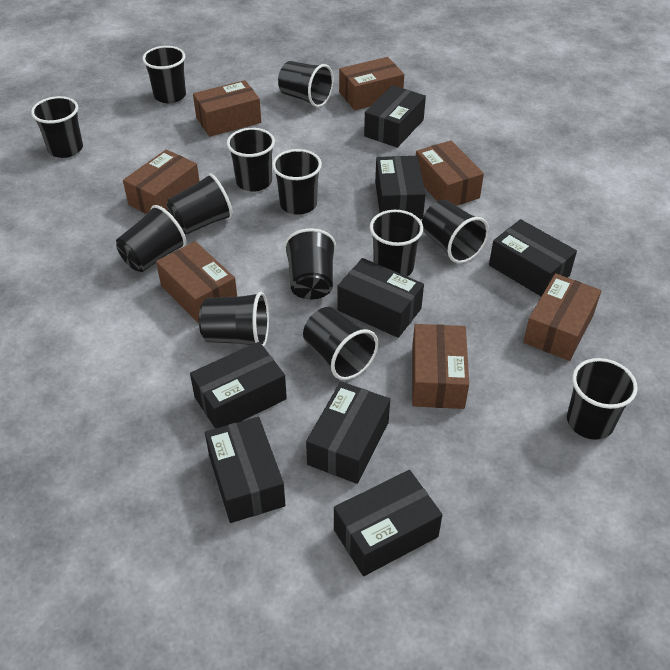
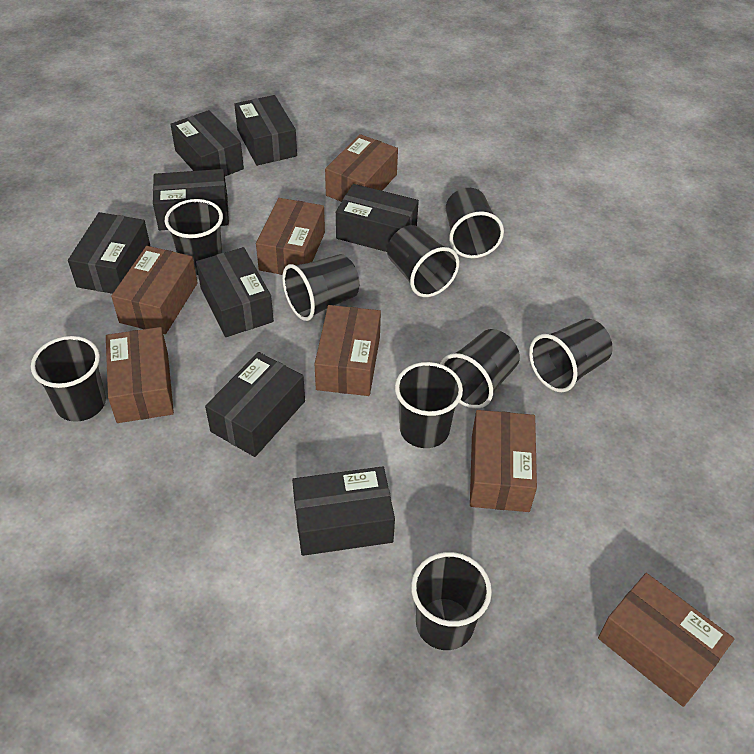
black cup: 13 -> 9

